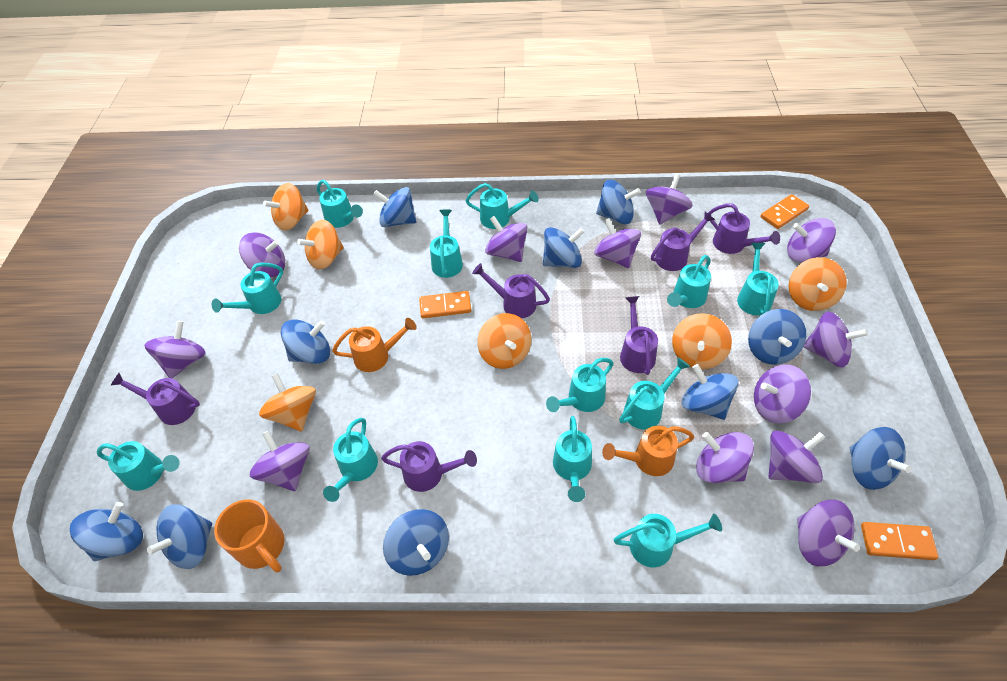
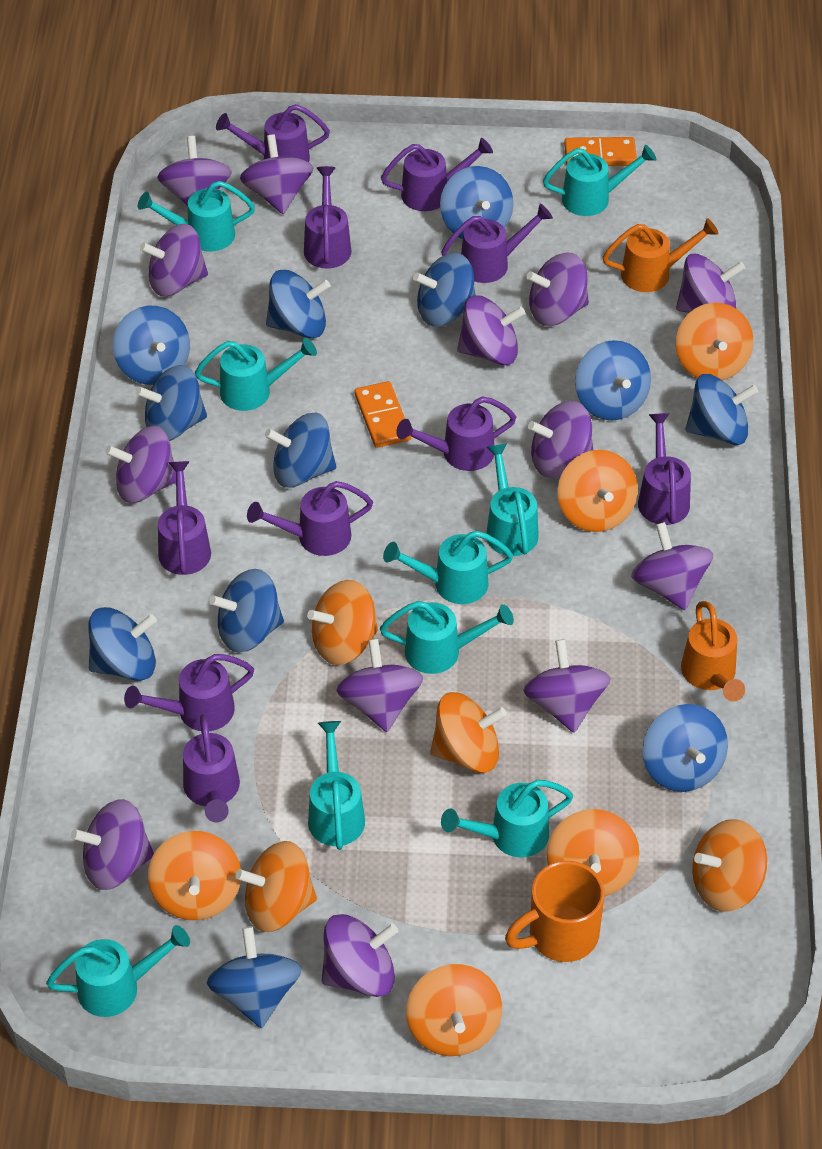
blue spinning top: 10 -> 12
orange domino: 3 -> 2
orange spinning top: 6 -> 9
purple spinning top: 12 -> 13
purple watering can: 6 -> 10
turquoise watering can: 12 -> 9

